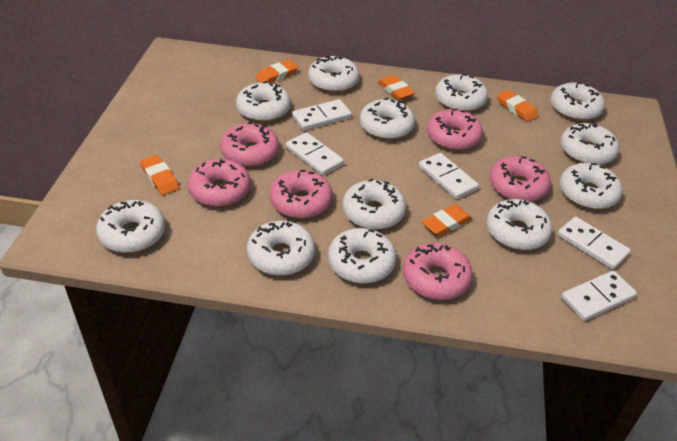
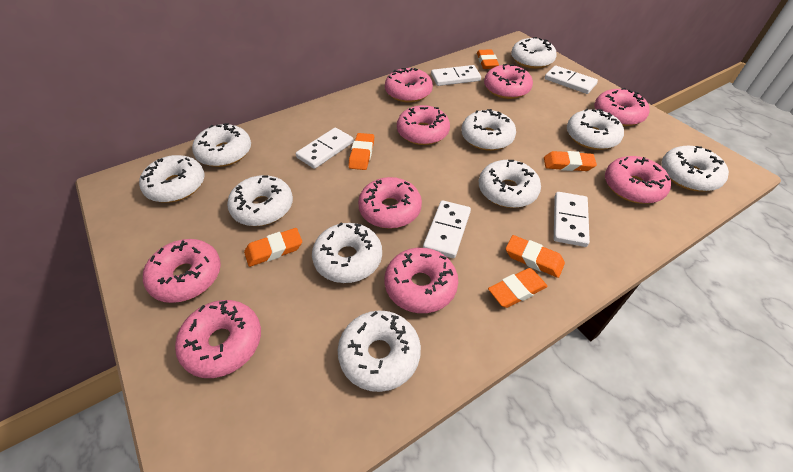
orange eraser: 5 -> 6
pink donut: 6 -> 9
white donut: 12 -> 10

